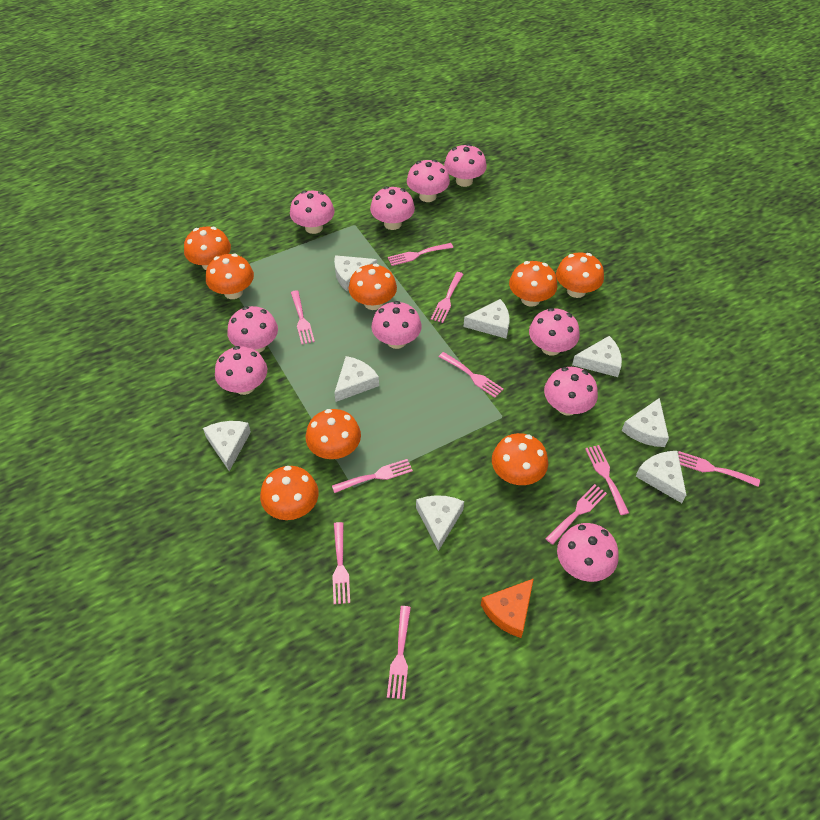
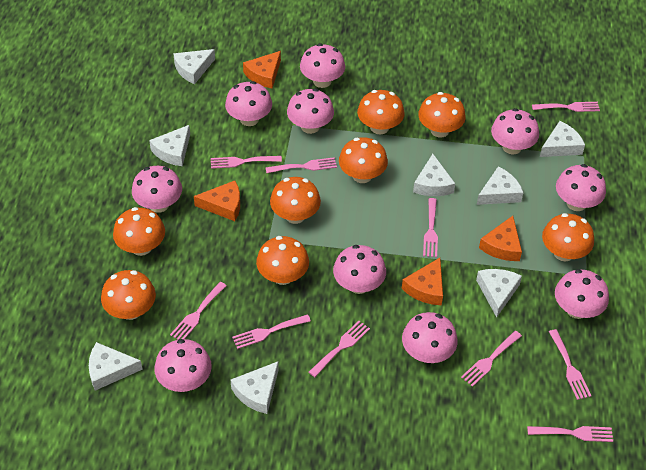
orange cheese: 1 -> 4

